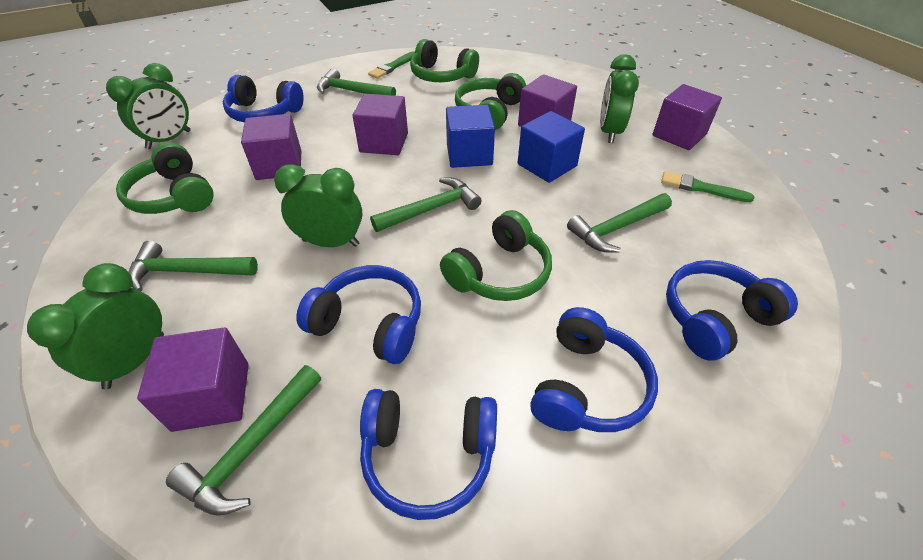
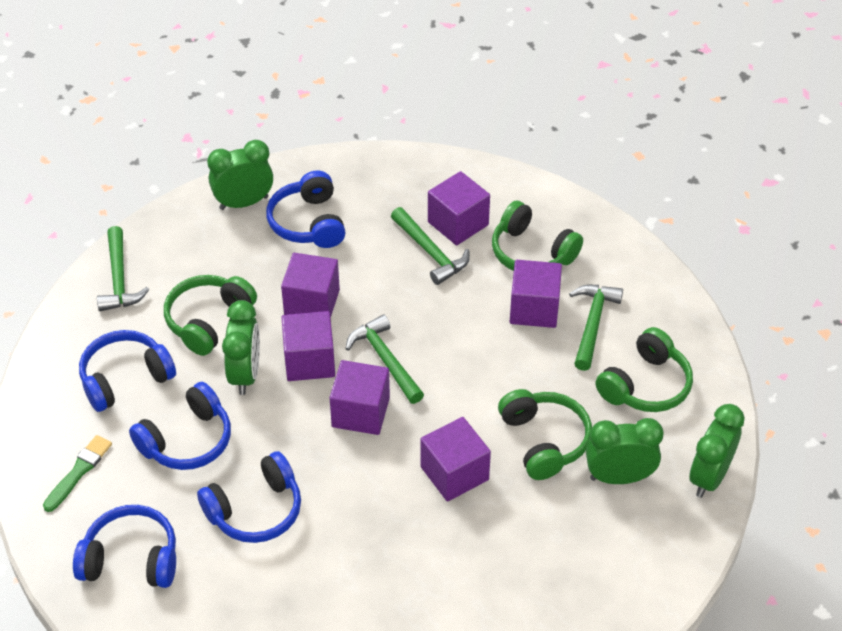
blue cube: 2 -> 0
green brush: 2 -> 1
green hammer: 5 -> 4
purple cube: 5 -> 6

